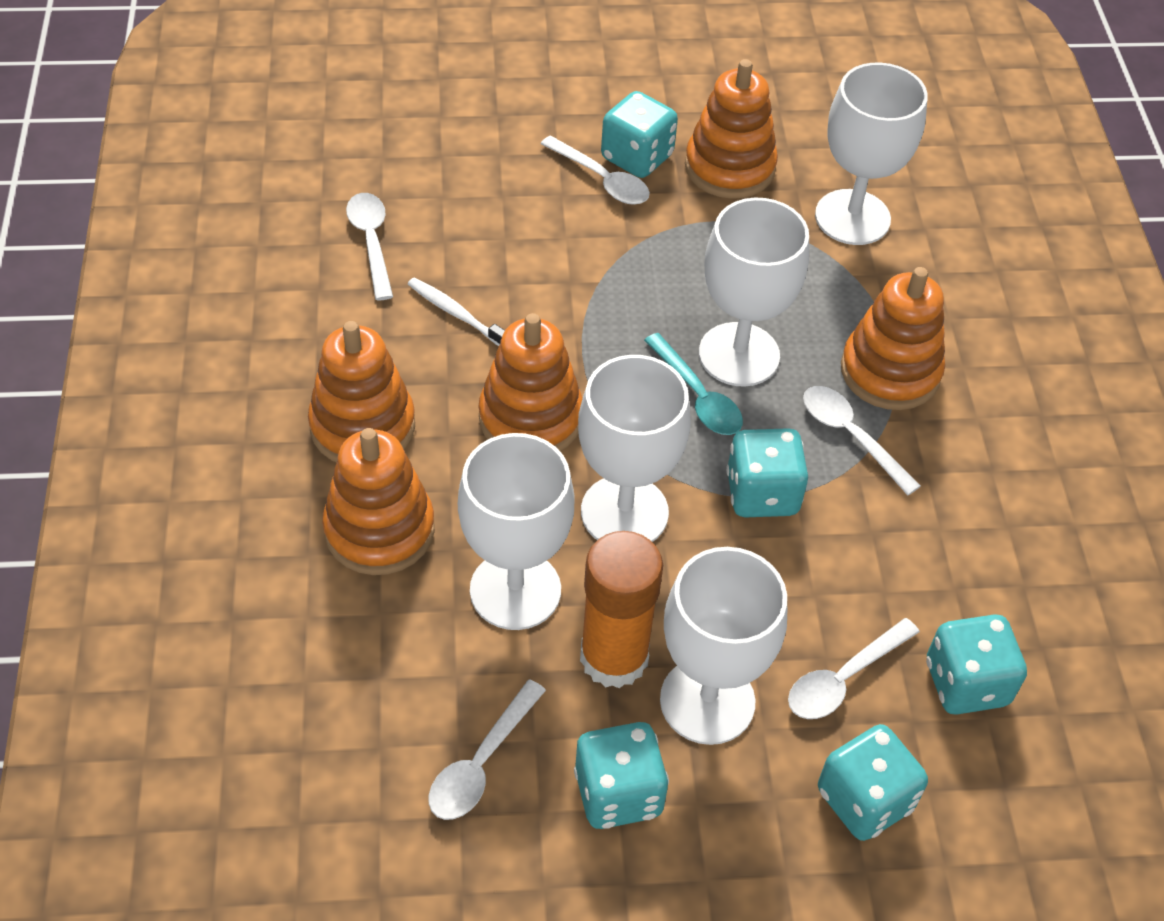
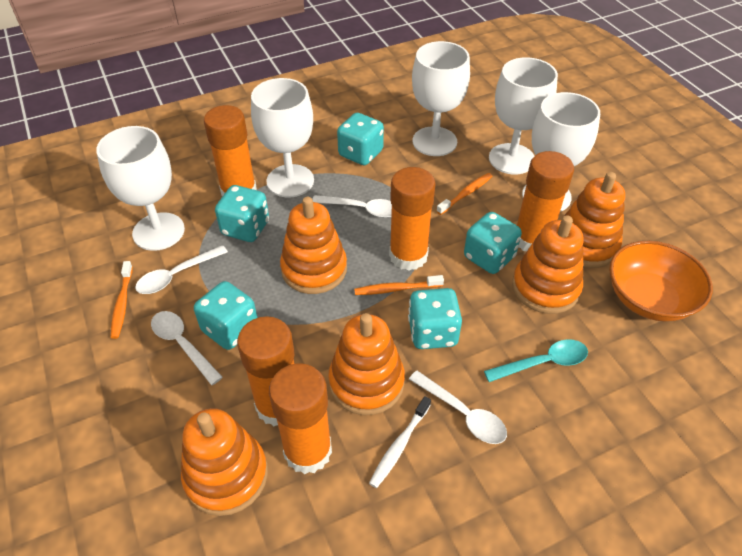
orange bowl: 0 -> 1
orange glue stick: 1 -> 5
orange toothbrush: 0 -> 3
white spoon: 5 -> 4

